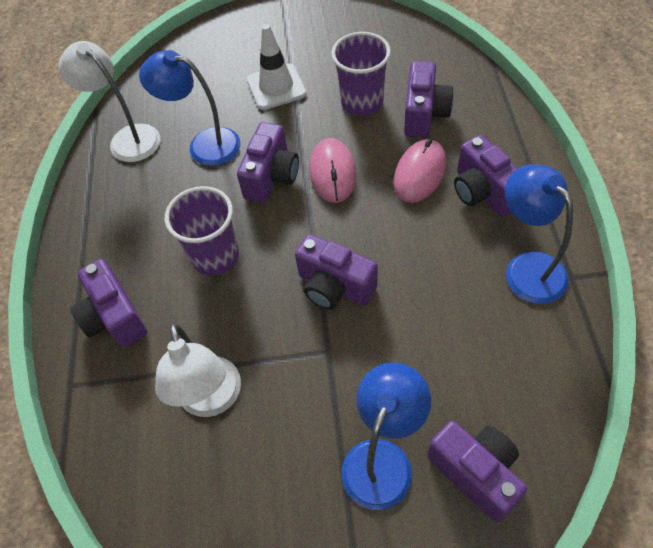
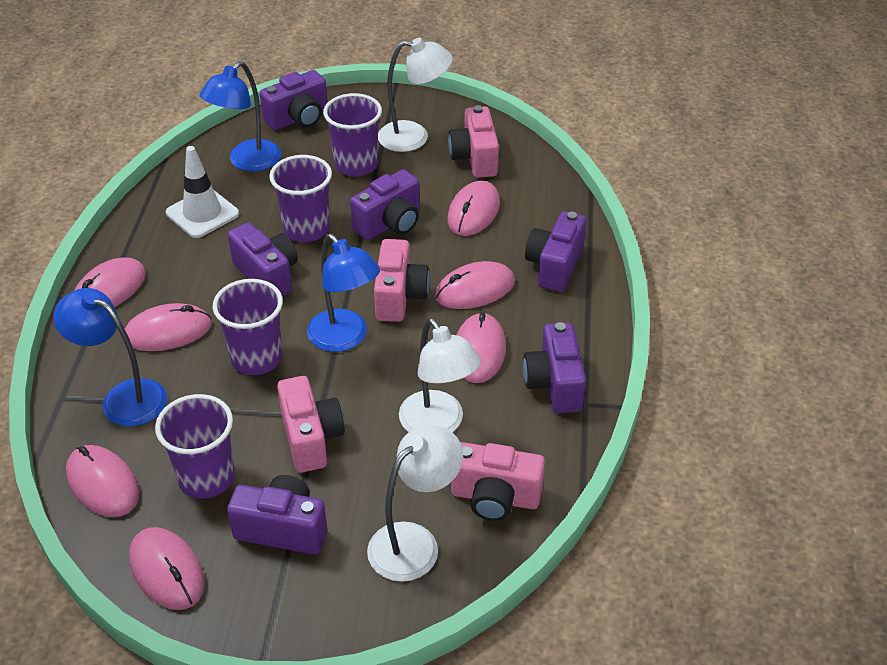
pink camera: 0 -> 4
pink mouse: 2 -> 7
purple cup: 2 -> 4
white lamp: 2 -> 3

